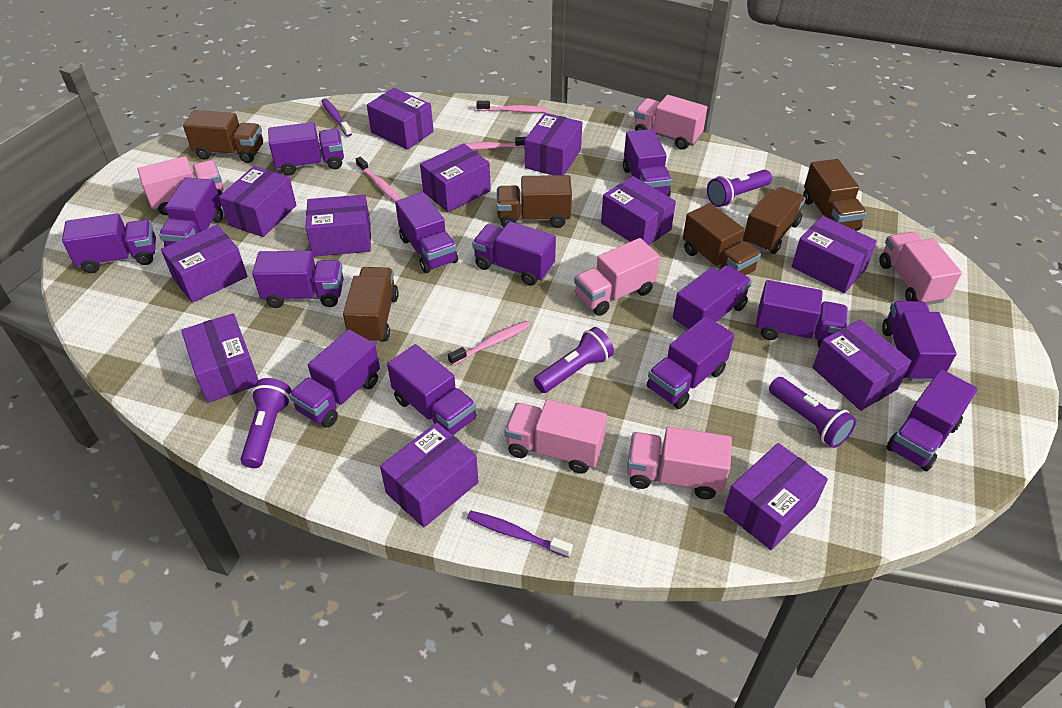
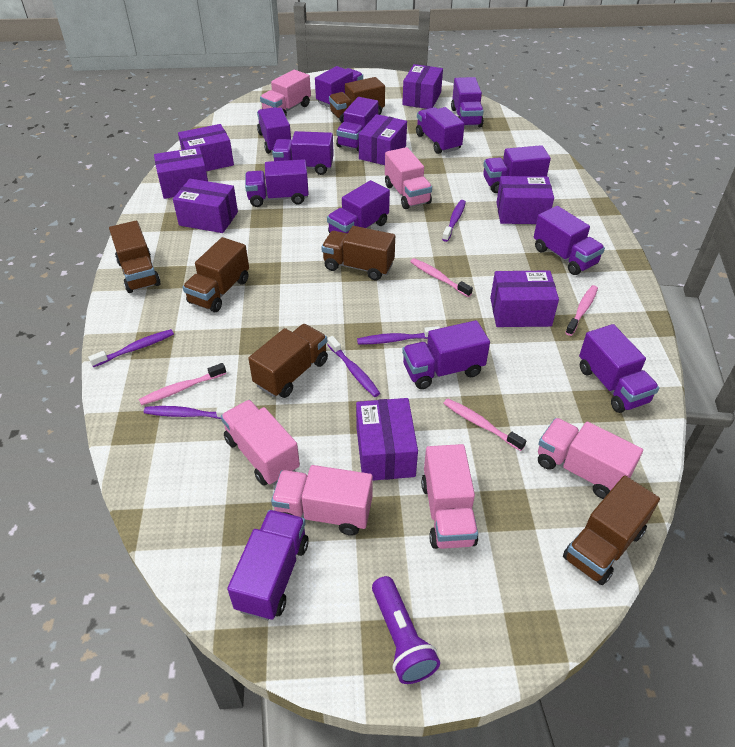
purple box: 12 -> 8
purple flashlight: 4 -> 1
purple toothbrush: 2 -> 5
purple truck: 14 -> 13

